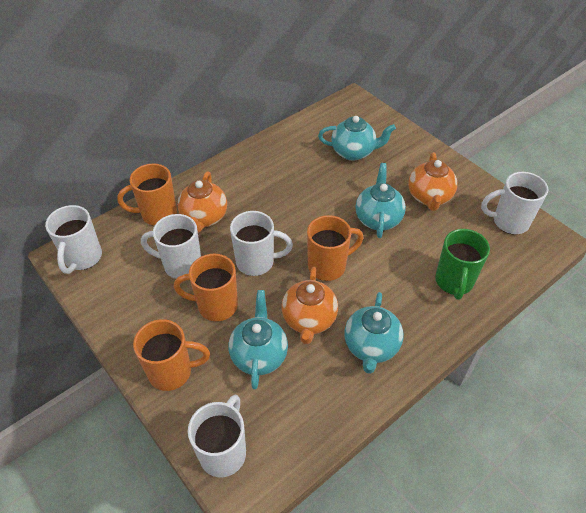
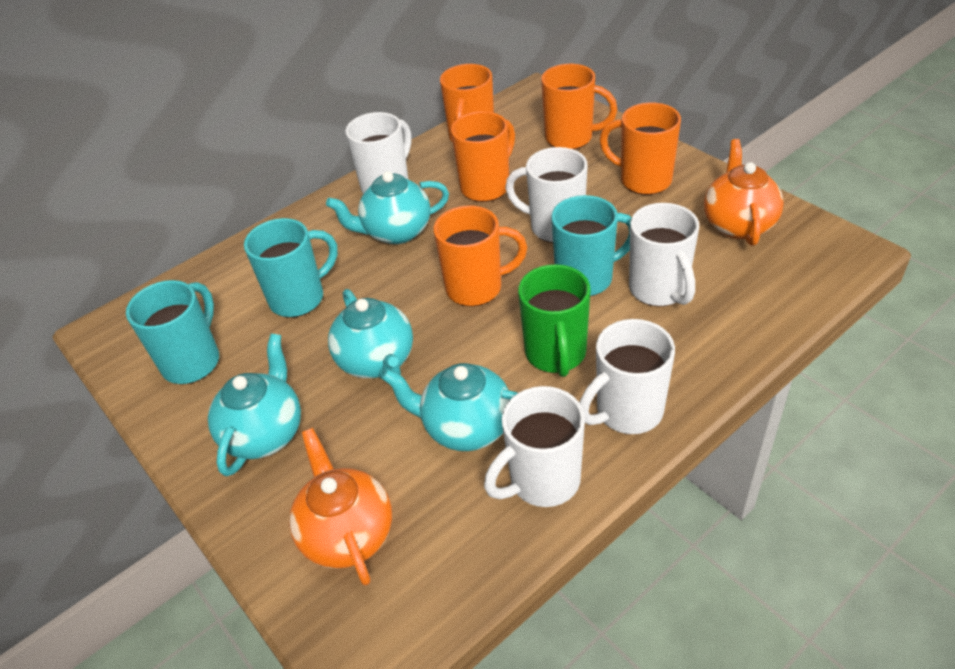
orange mug: 4 -> 5
orange teapot: 3 -> 2
turquoise mug: 0 -> 3

